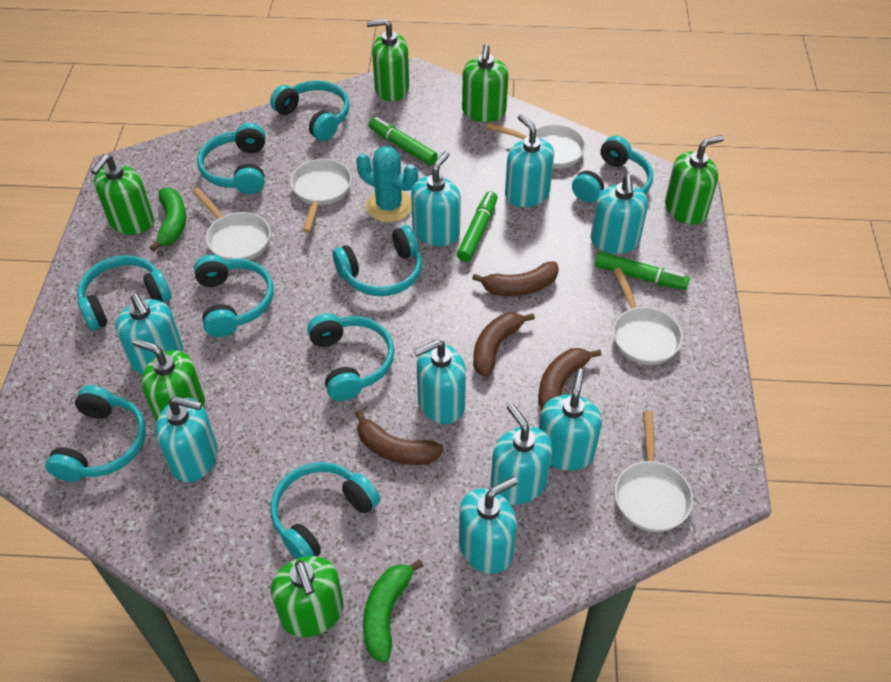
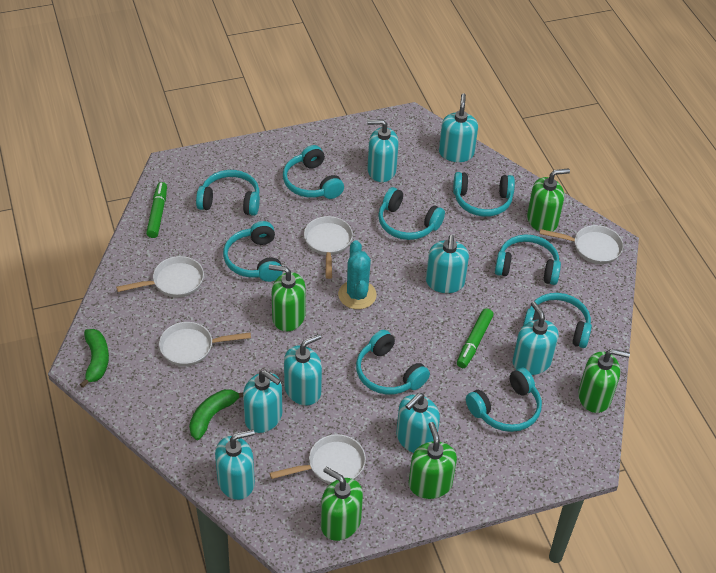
brown banana: 4 -> 0
green marker: 3 -> 2
green soap dispenser: 6 -> 5
turquoise soap dispenser: 9 -> 8

